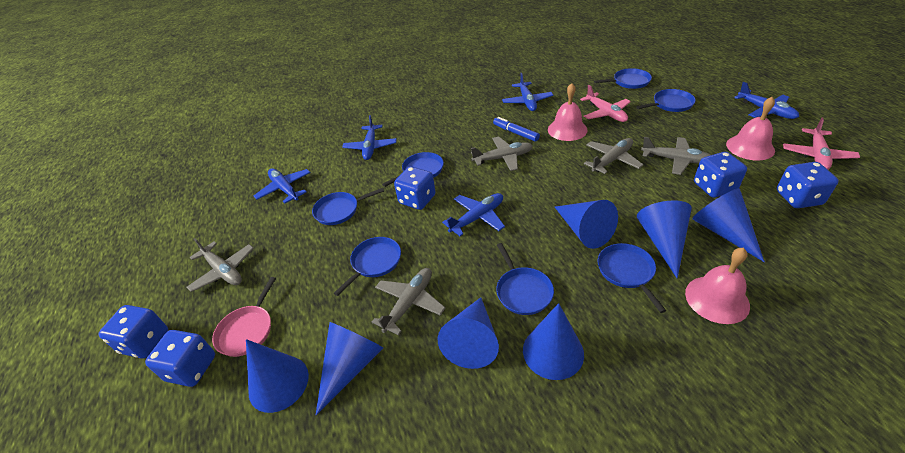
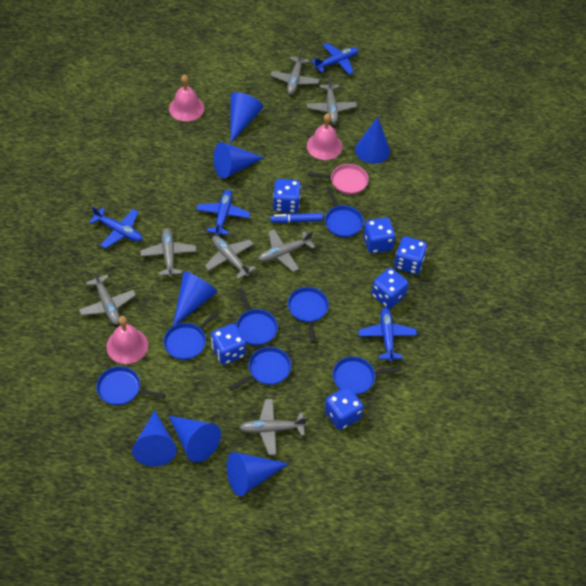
blue dice: 5 -> 6
blue plane: 5 -> 4
grey plane: 5 -> 7
pink plane: 2 -> 0

